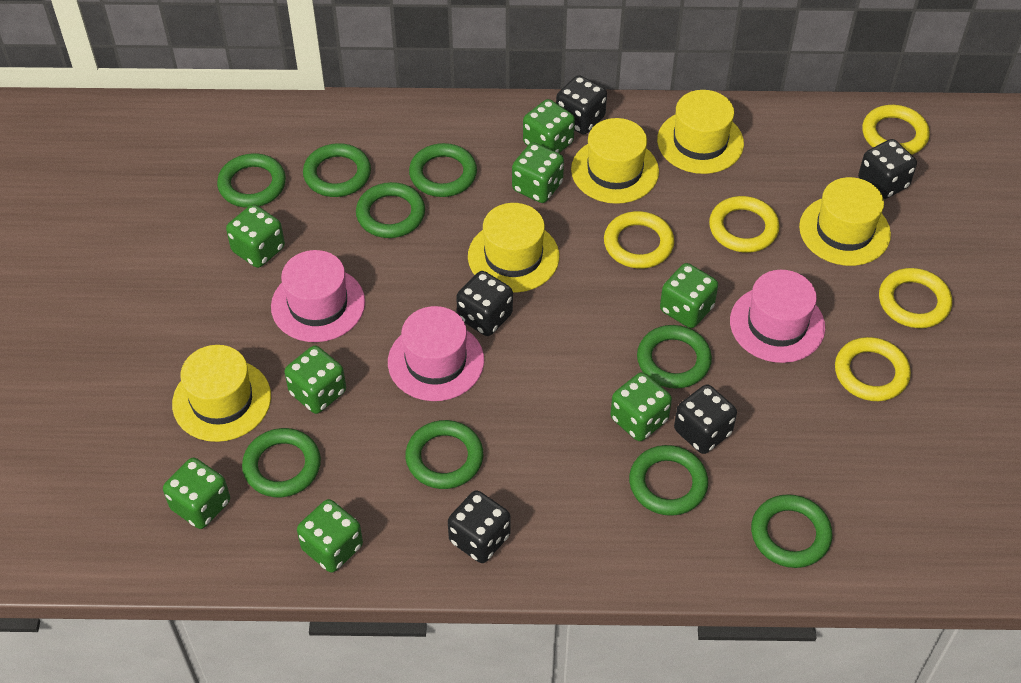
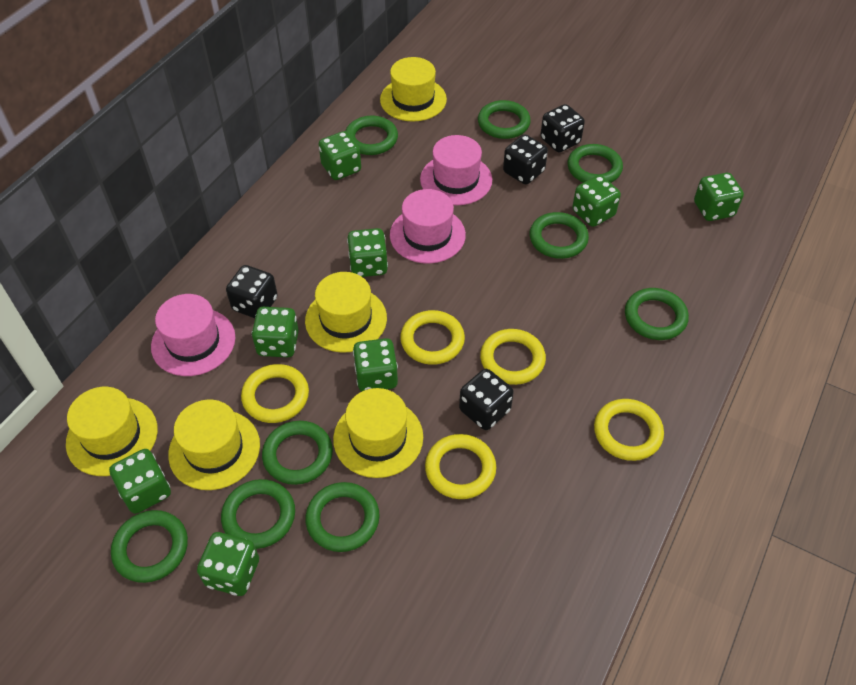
black dice: 5 -> 4

